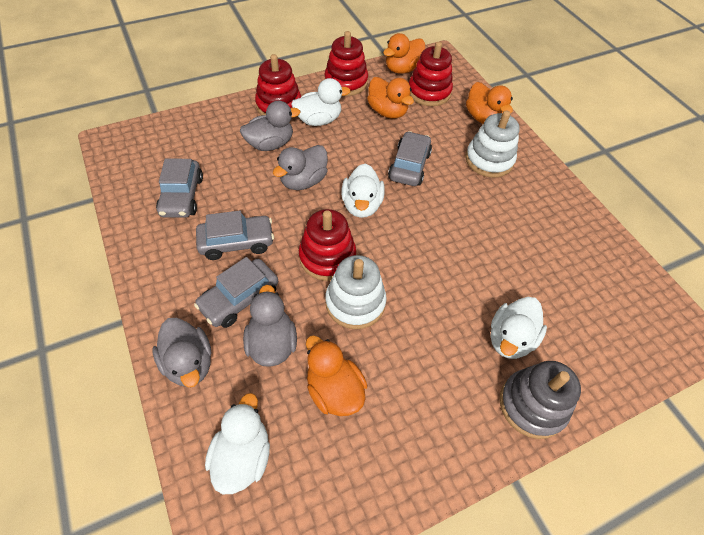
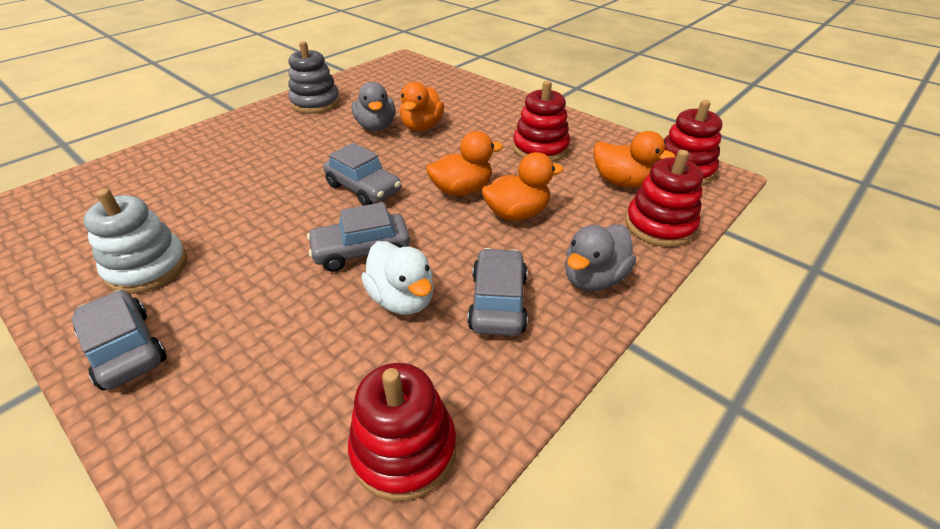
grey duck: 4 -> 2
white duck: 4 -> 1
white stacking toy: 2 -> 1

